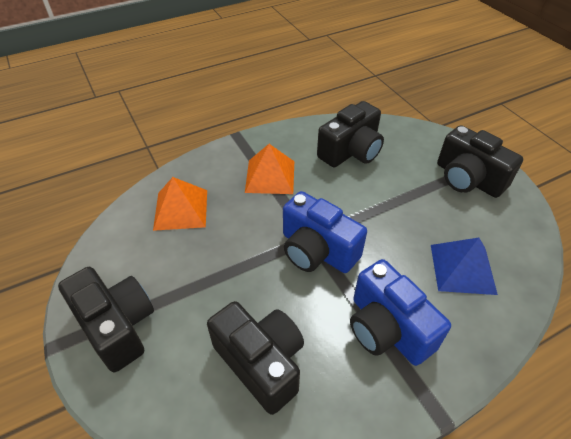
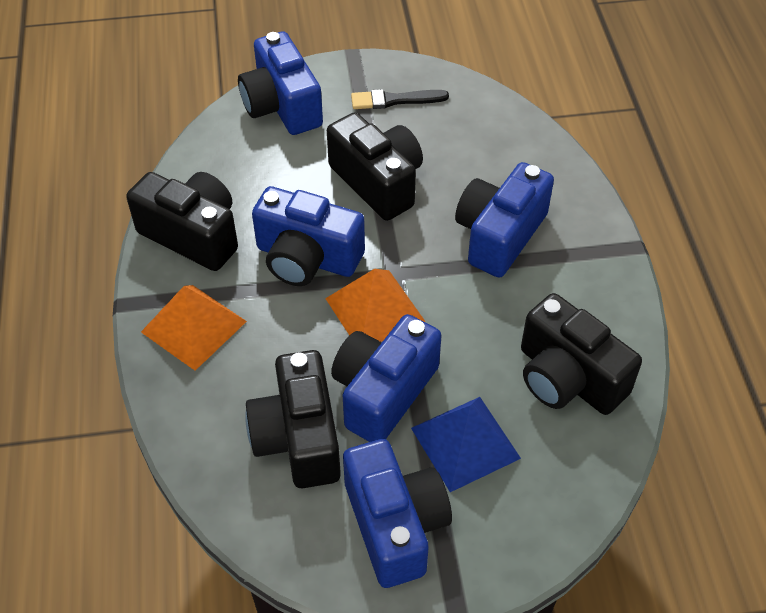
black brush: 0 -> 1
blue camera: 2 -> 5

